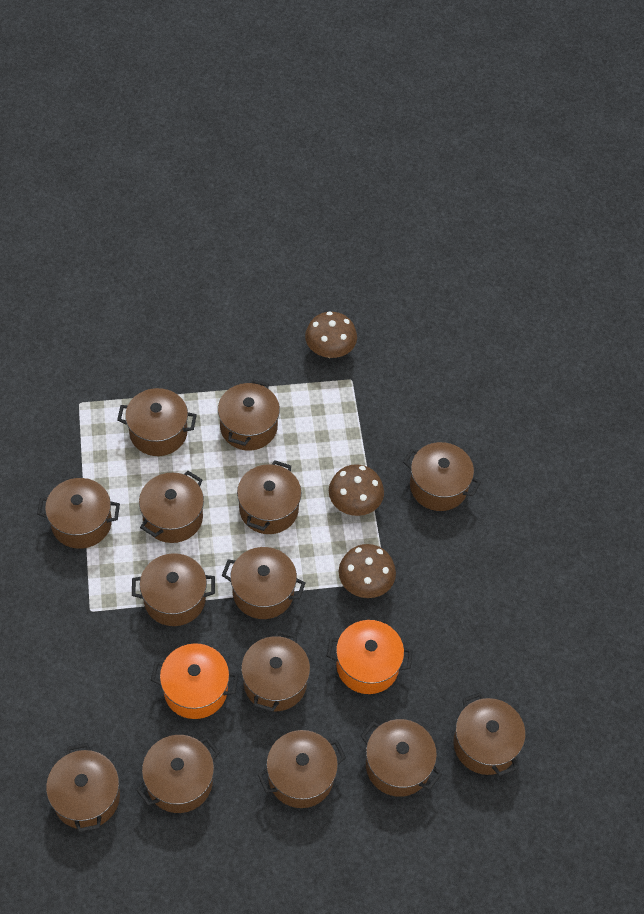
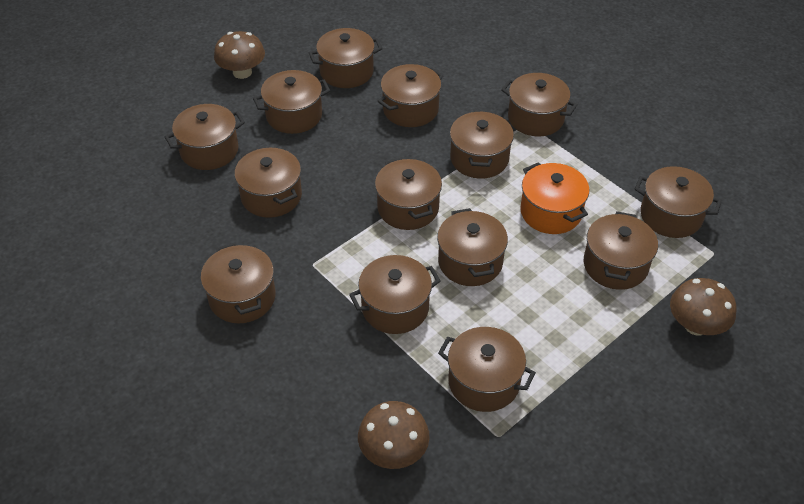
orange pot: 2 -> 1

